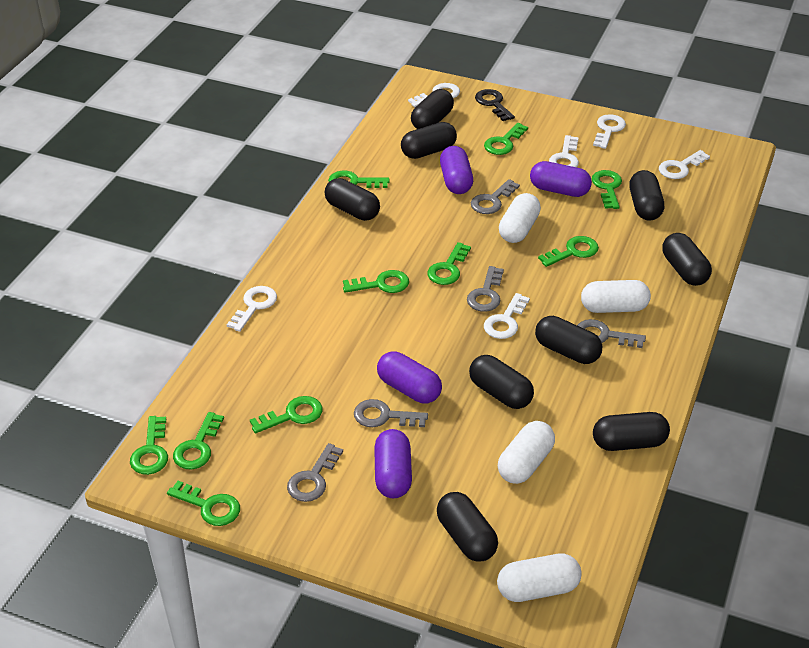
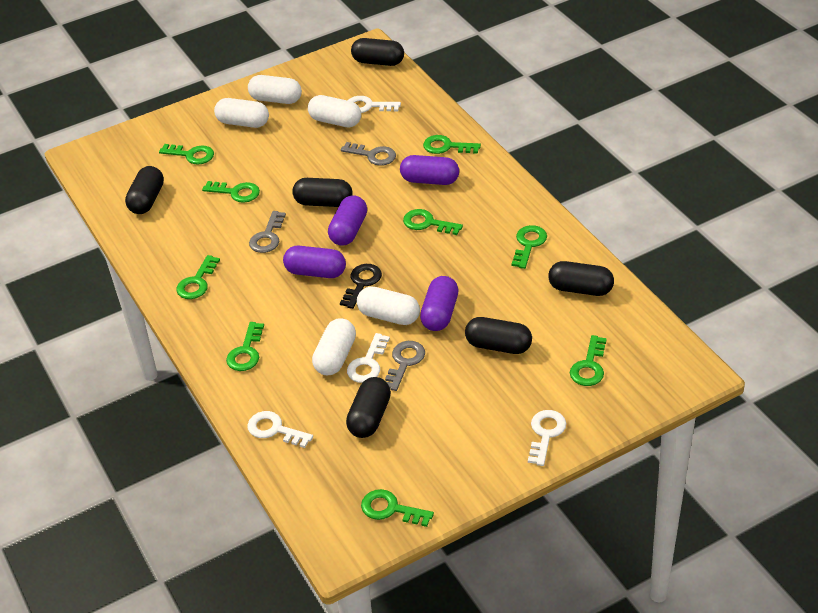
black capsule: 9 -> 6
green key: 10 -> 9
grey key: 5 -> 3
white capsule: 4 -> 5
white key: 6 -> 4

